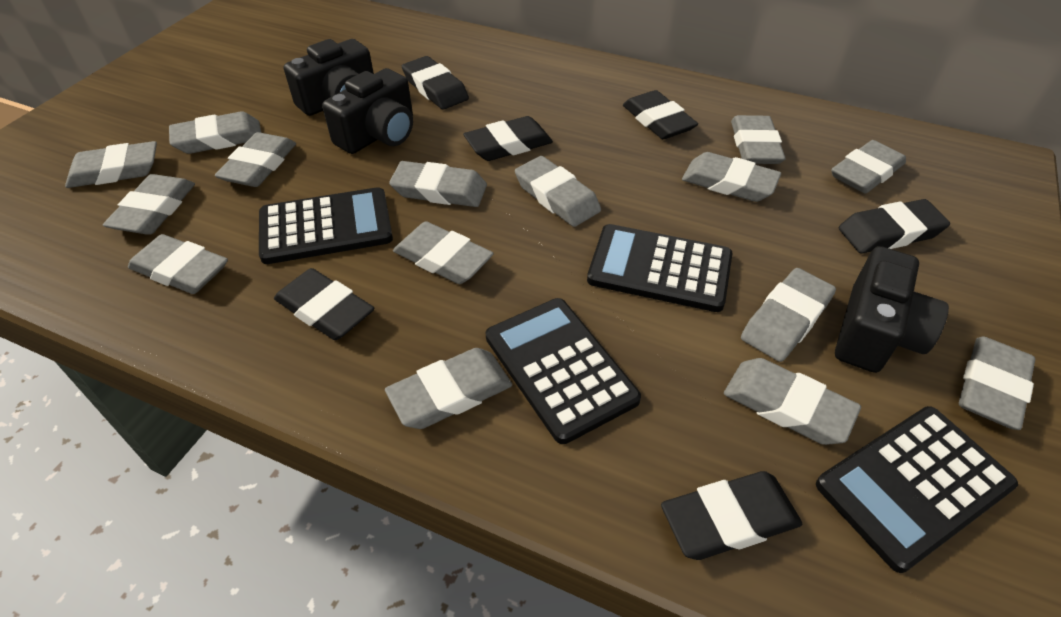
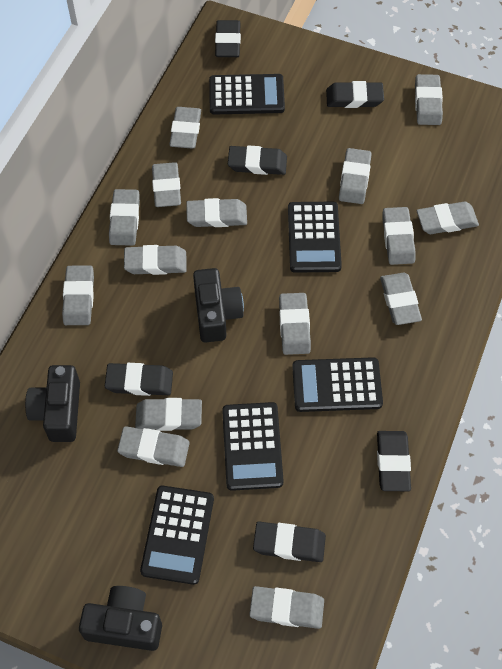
black calculator: 4 -> 5

